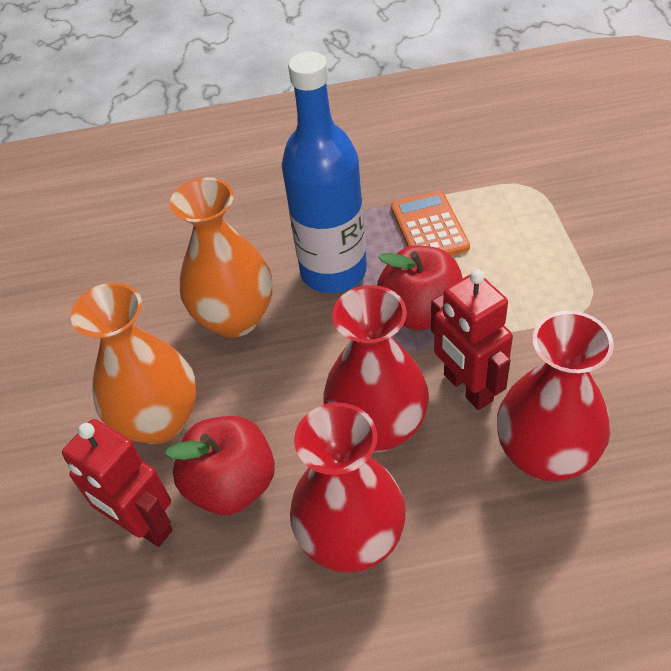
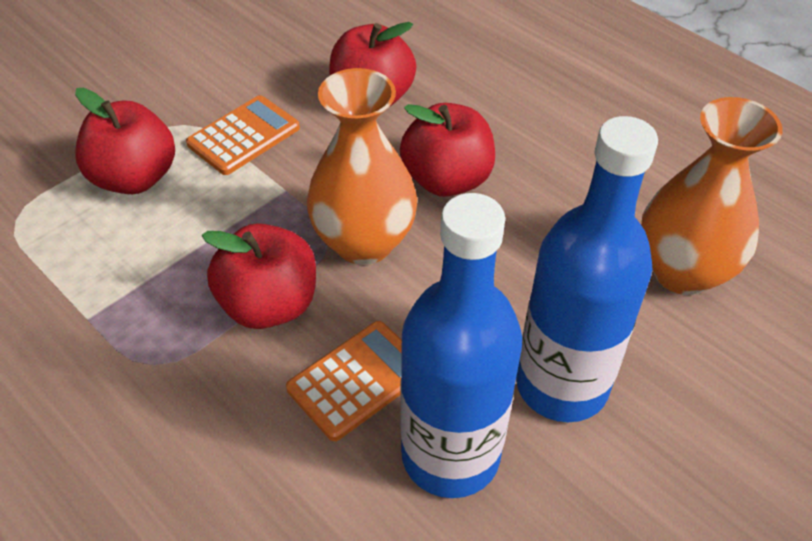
blue bottle: 1 -> 2
orange calculator: 1 -> 2
red apple: 2 -> 4
red robot: 2 -> 0
red vase: 3 -> 0

